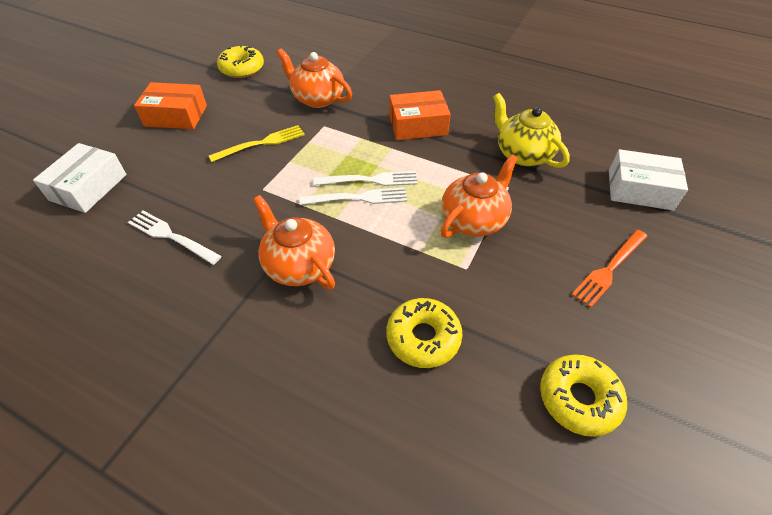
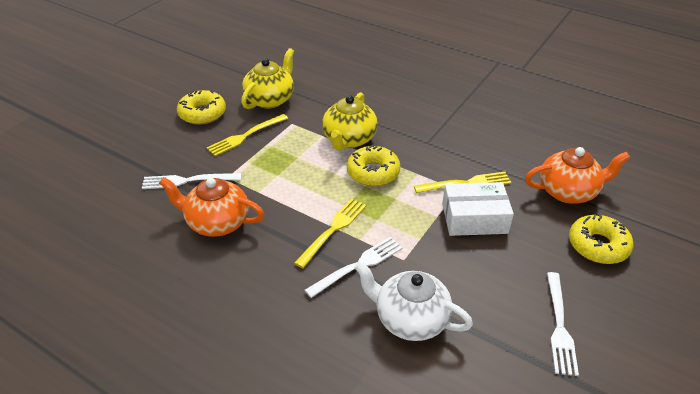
orange box: 2 -> 0
orange fork: 1 -> 0
orange teapot: 3 -> 2
white box: 2 -> 1
white teapot: 0 -> 1
yellow fork: 1 -> 3
yellow teapot: 1 -> 2

